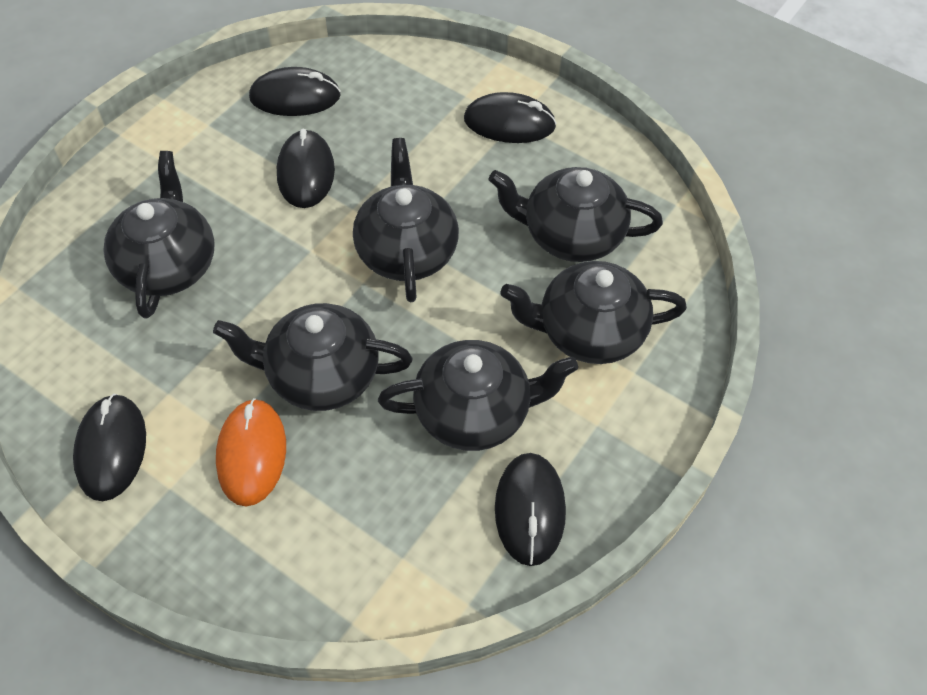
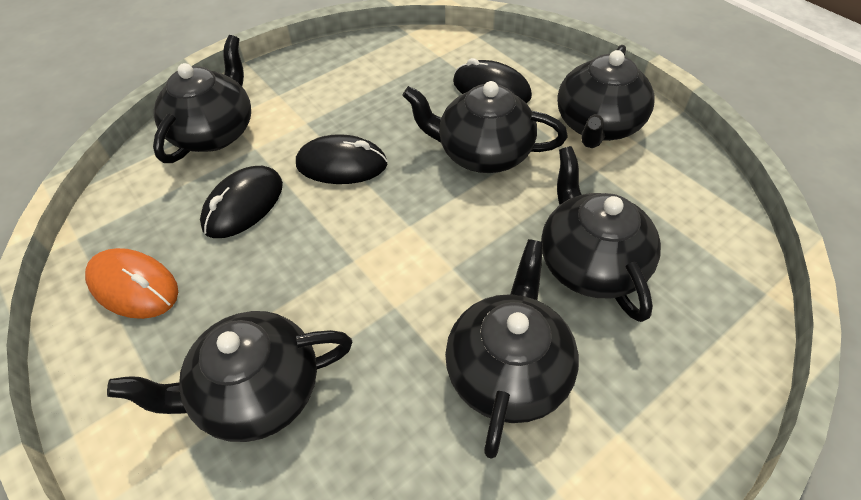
black mouse: 5 -> 3

